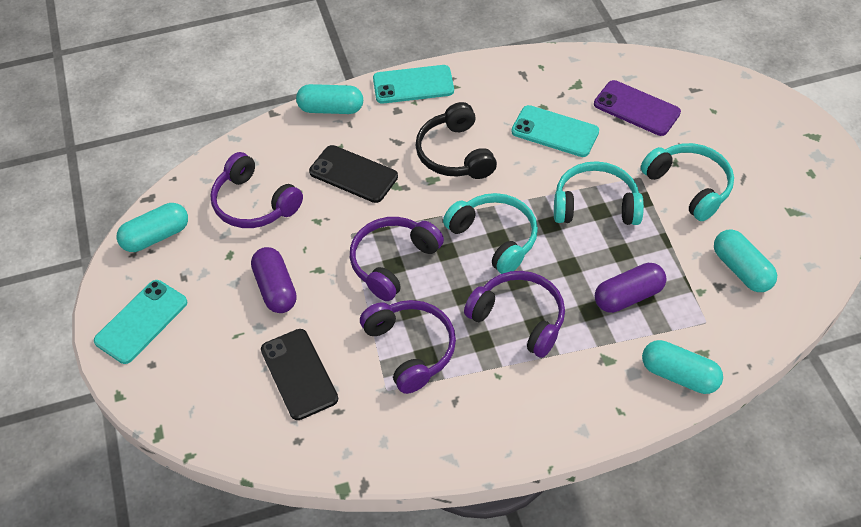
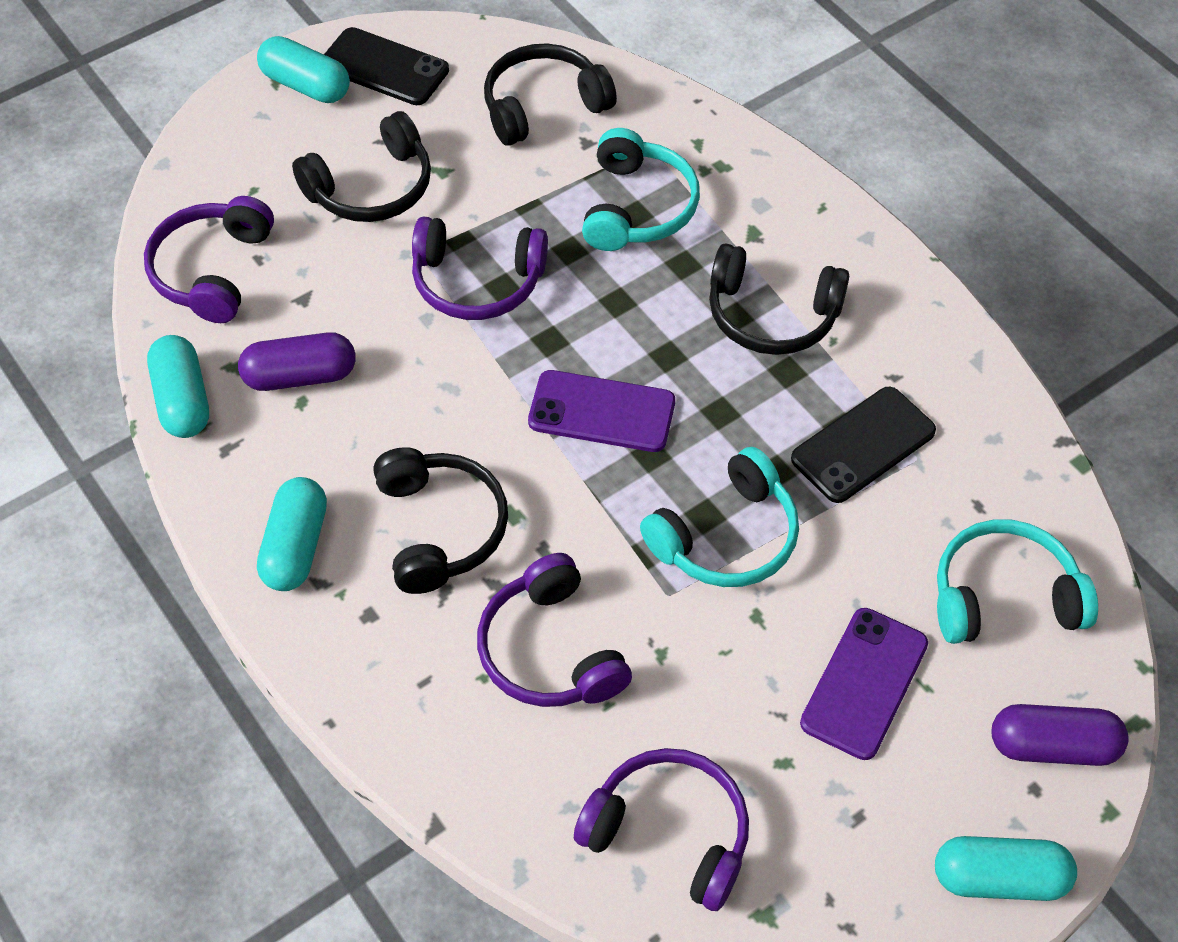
black headphones: 1 -> 4
purple phone: 1 -> 2
turquoise phone: 3 -> 0

